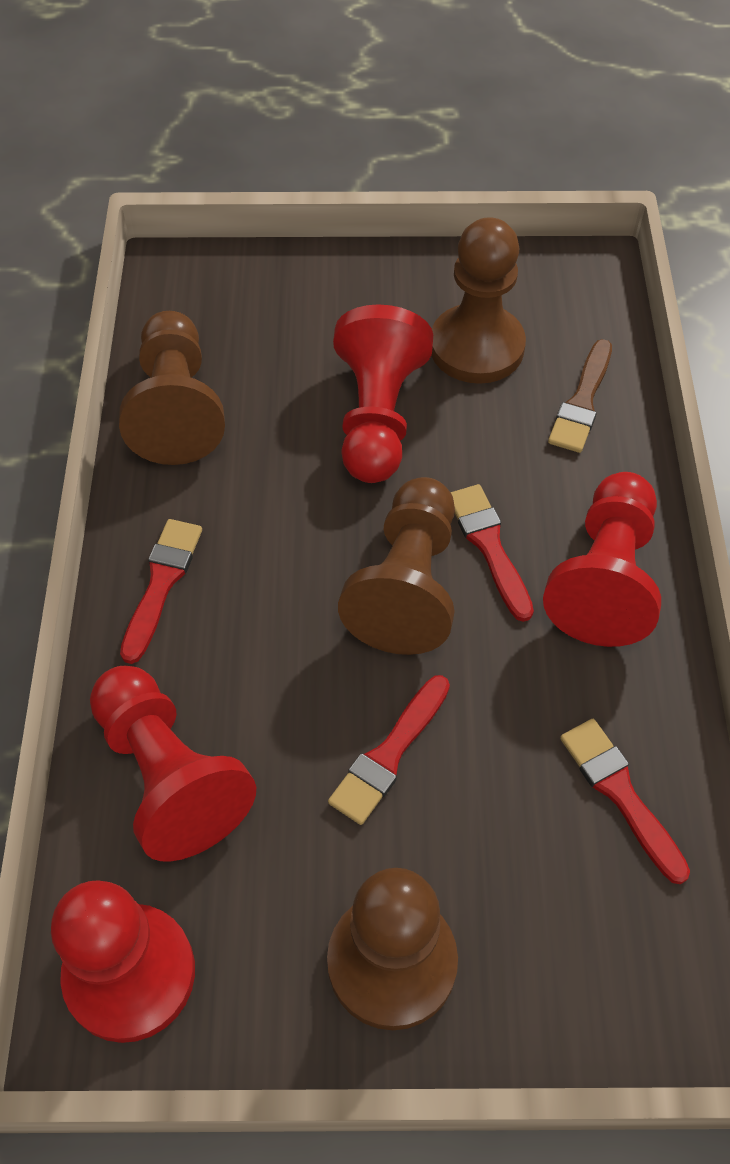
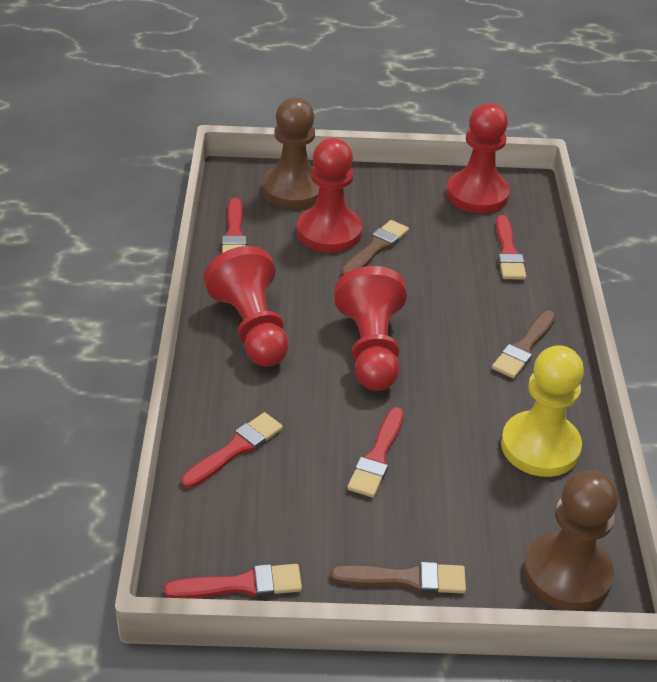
brown brush: 1 -> 3
brown pawn: 4 -> 2
red brush: 4 -> 5
yellow pawn: 0 -> 1

